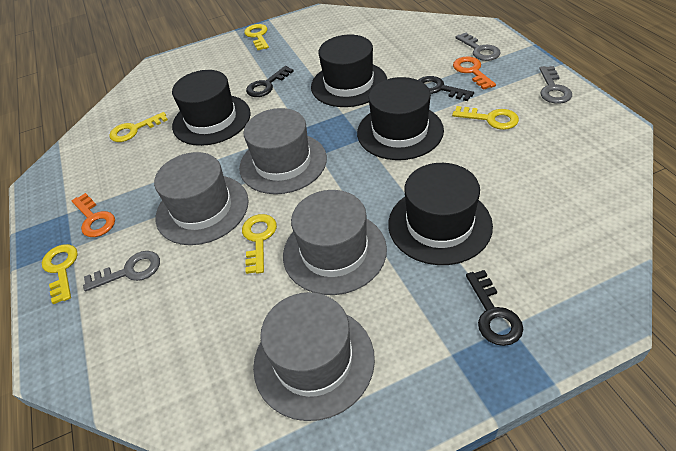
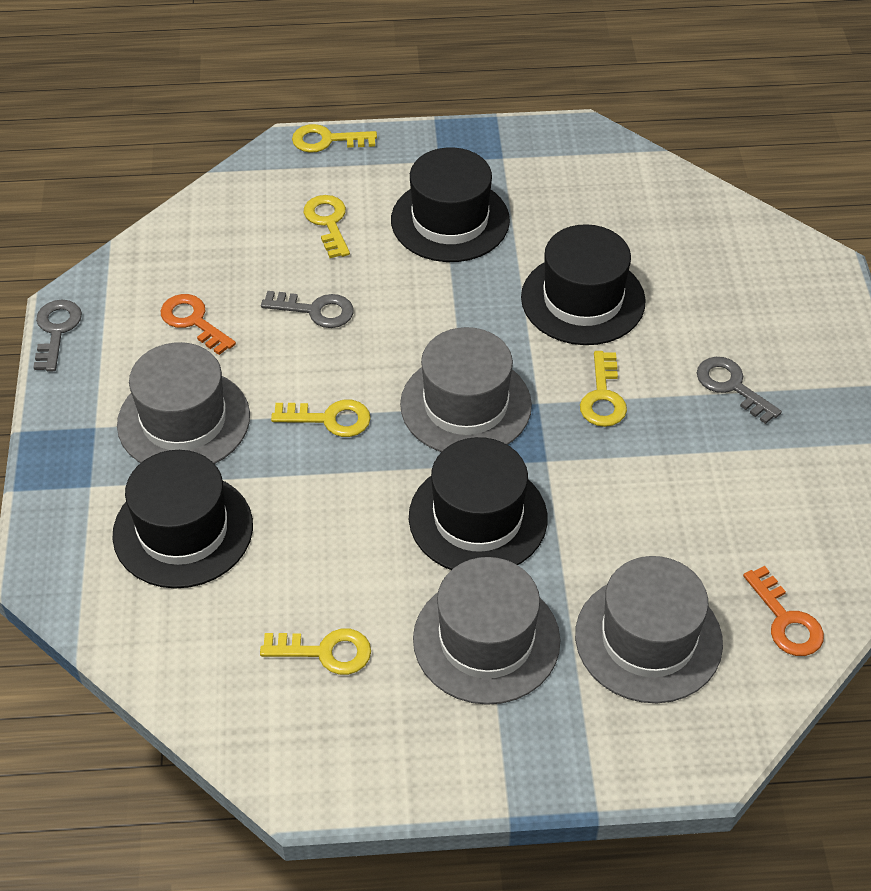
black key: 3 -> 0

